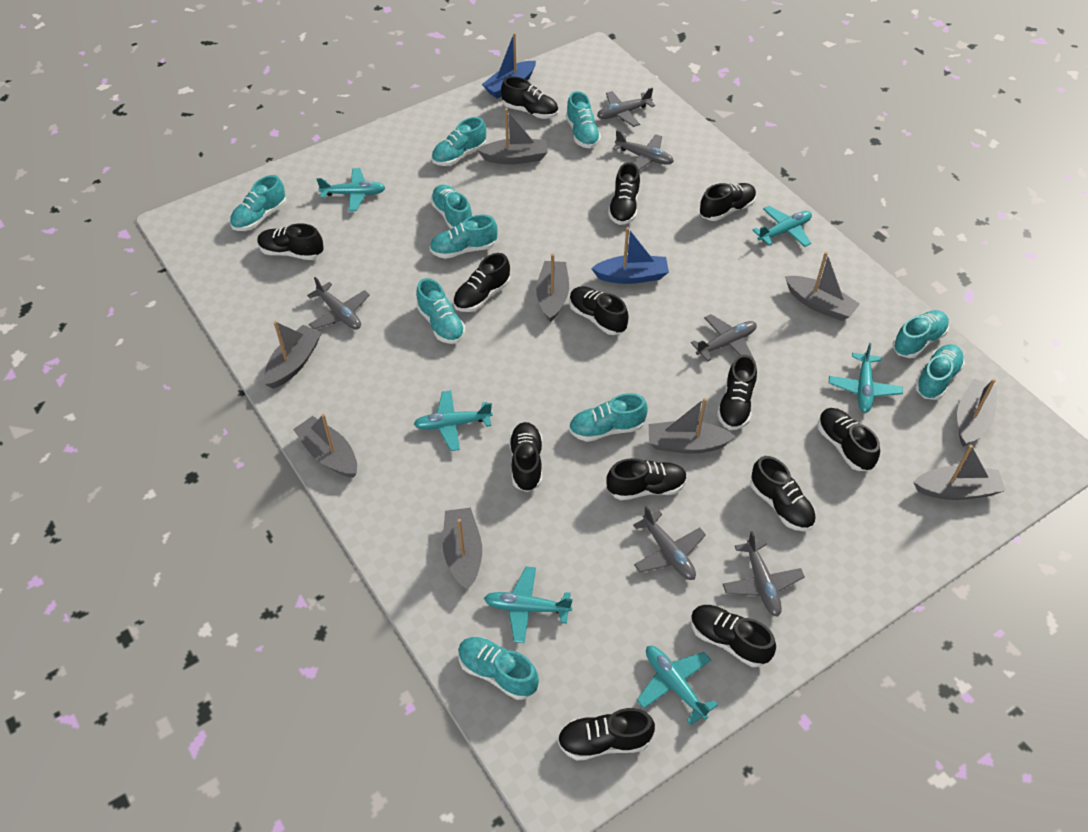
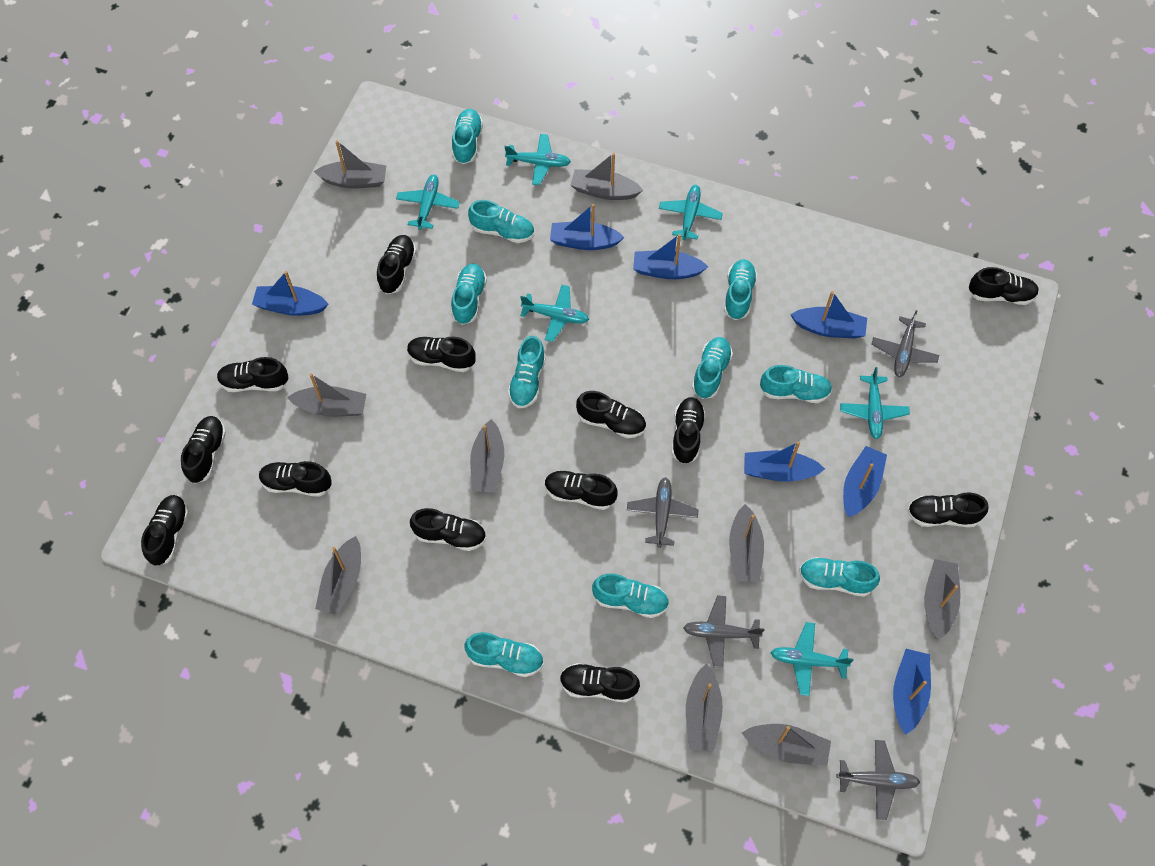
blue boat: 2 -> 7
grey plane: 6 -> 4

